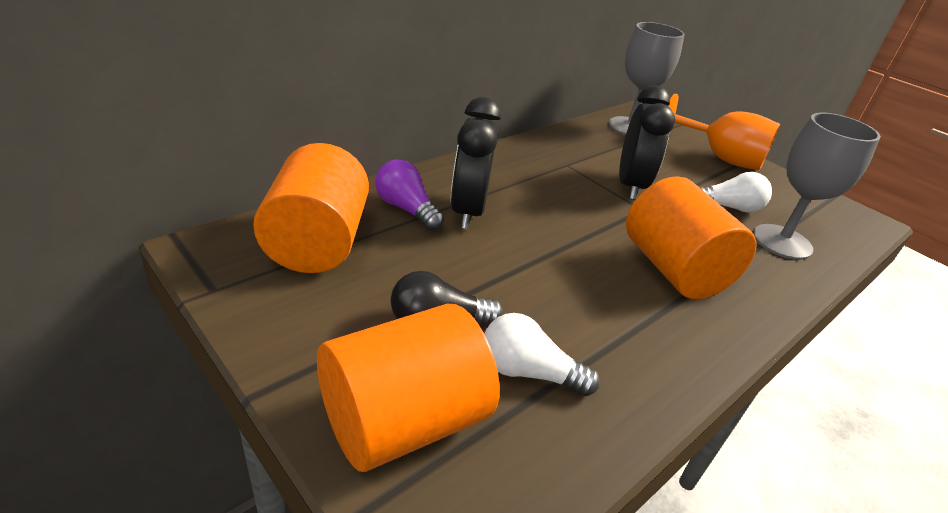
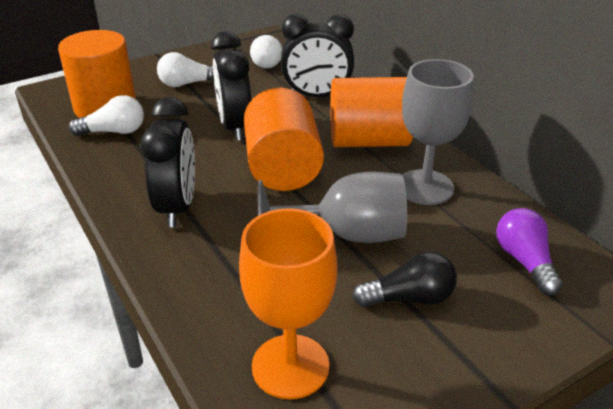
black clock: 2 -> 3
white light bulb: 2 -> 3

